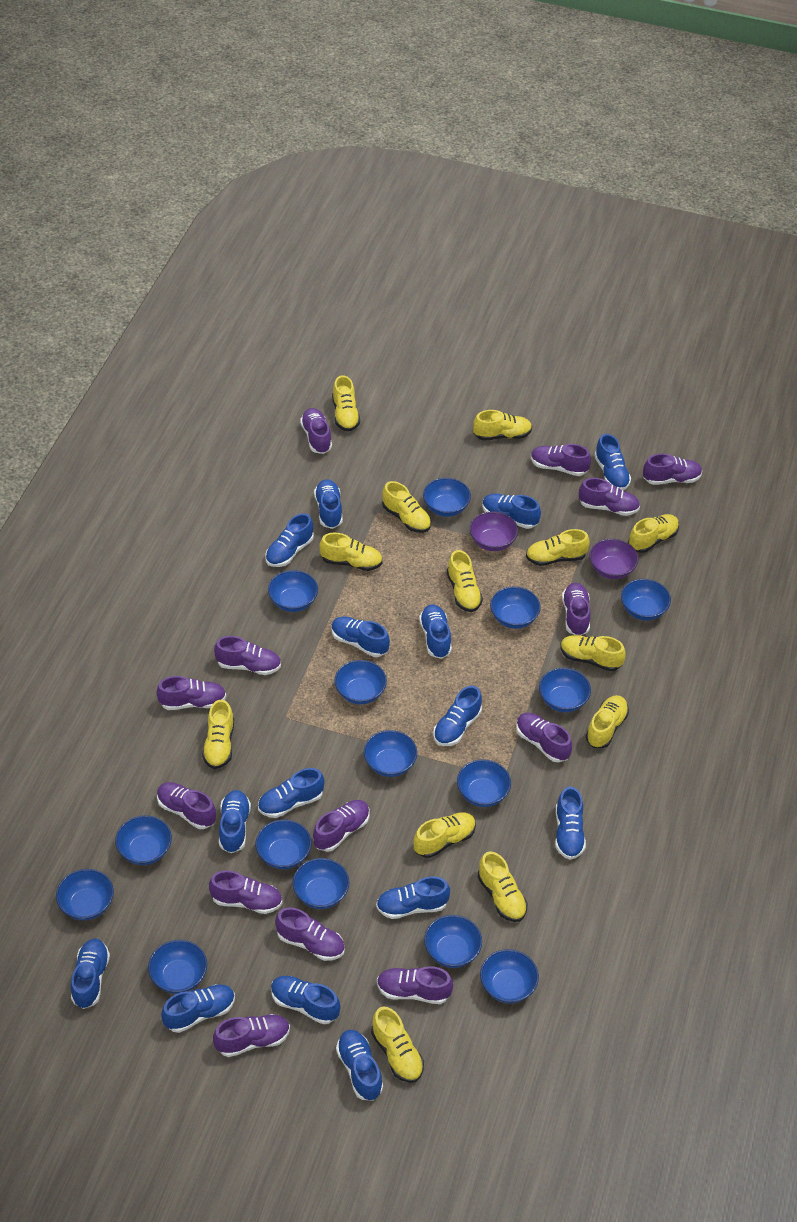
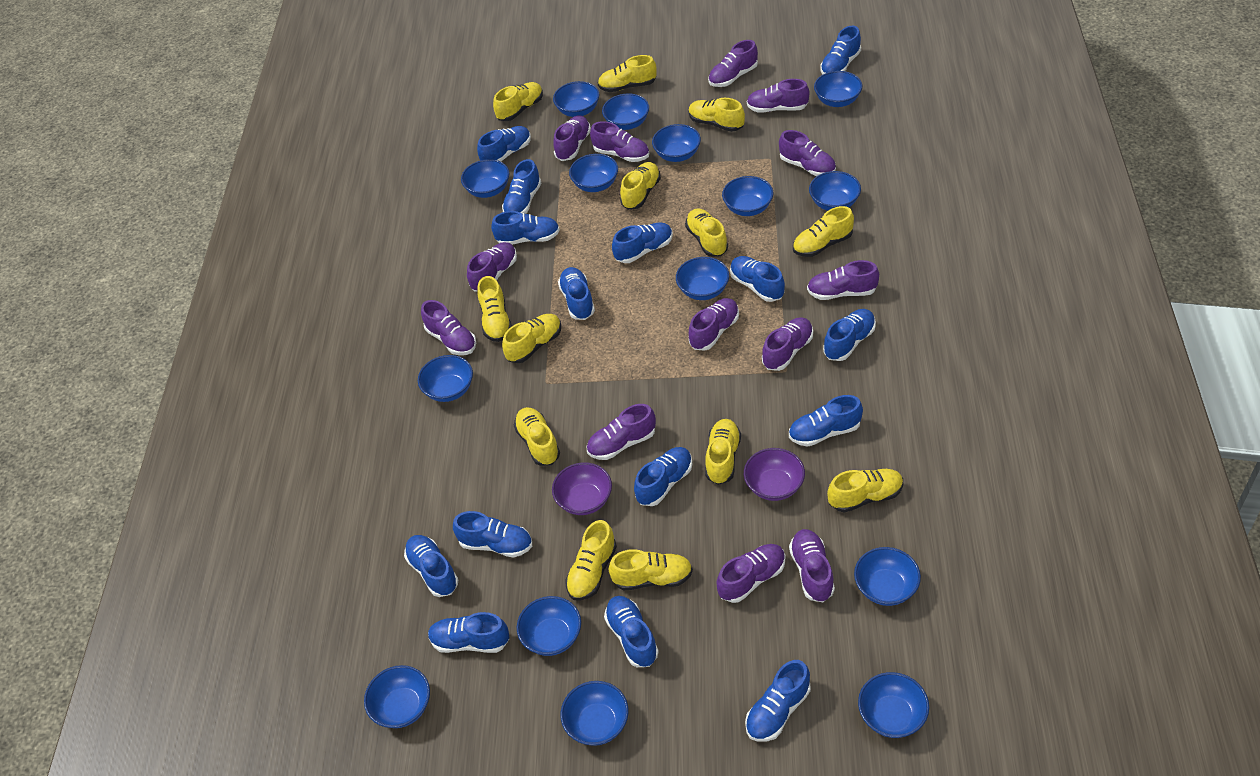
purple shoe: 14 -> 13

